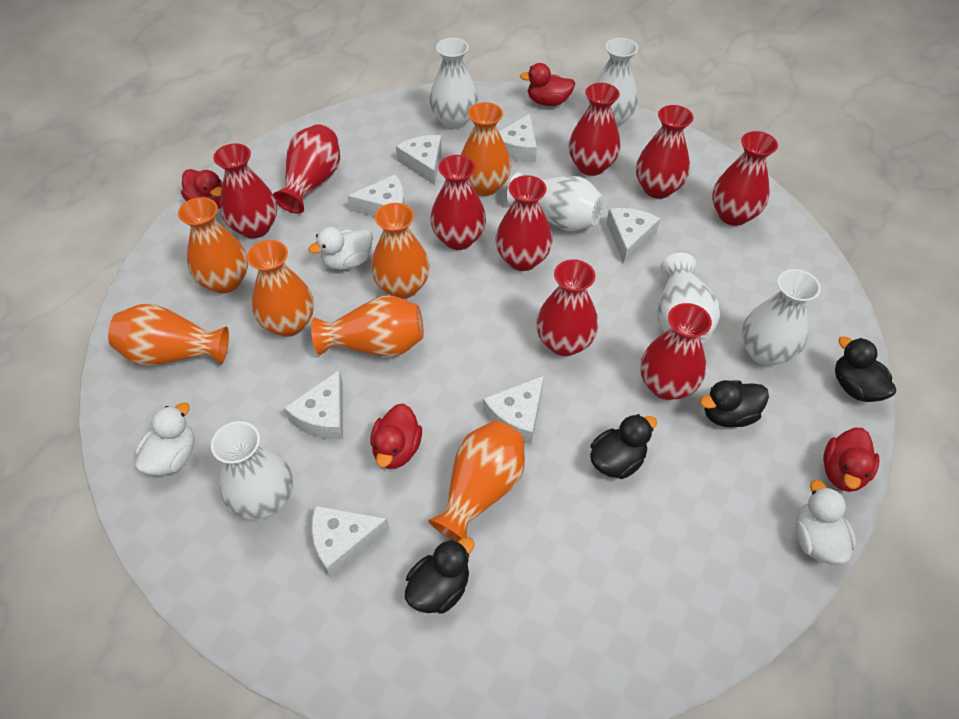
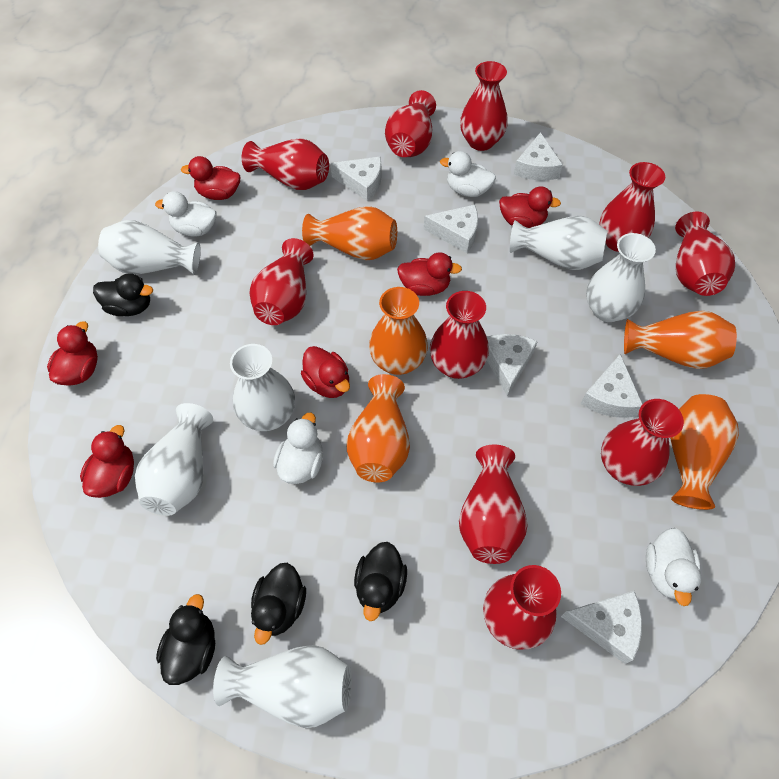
orange vase: 7 -> 5
red duck: 4 -> 6
red vase: 9 -> 10
white cheese: 7 -> 6
white duck: 3 -> 4

